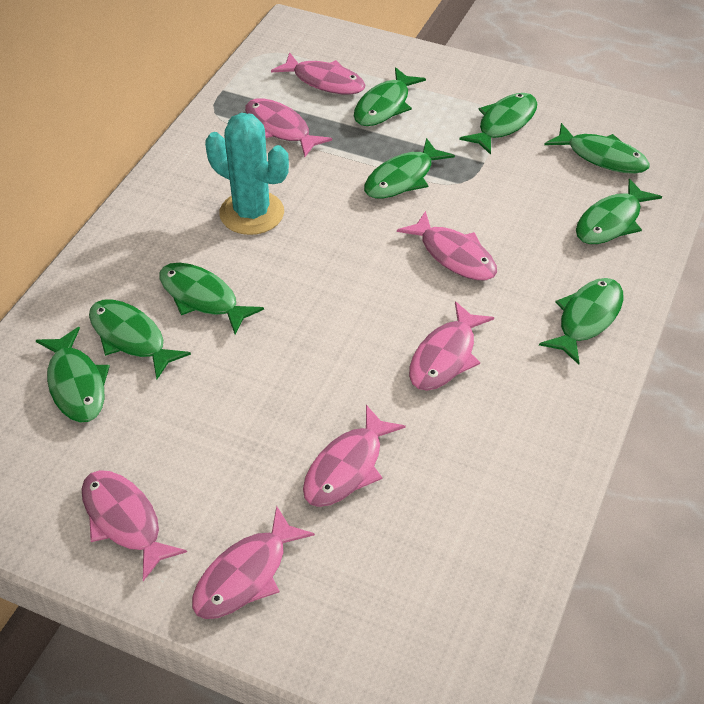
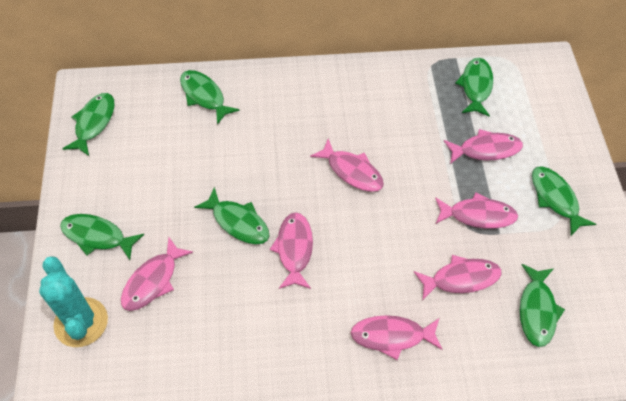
green fish: 9 -> 7

